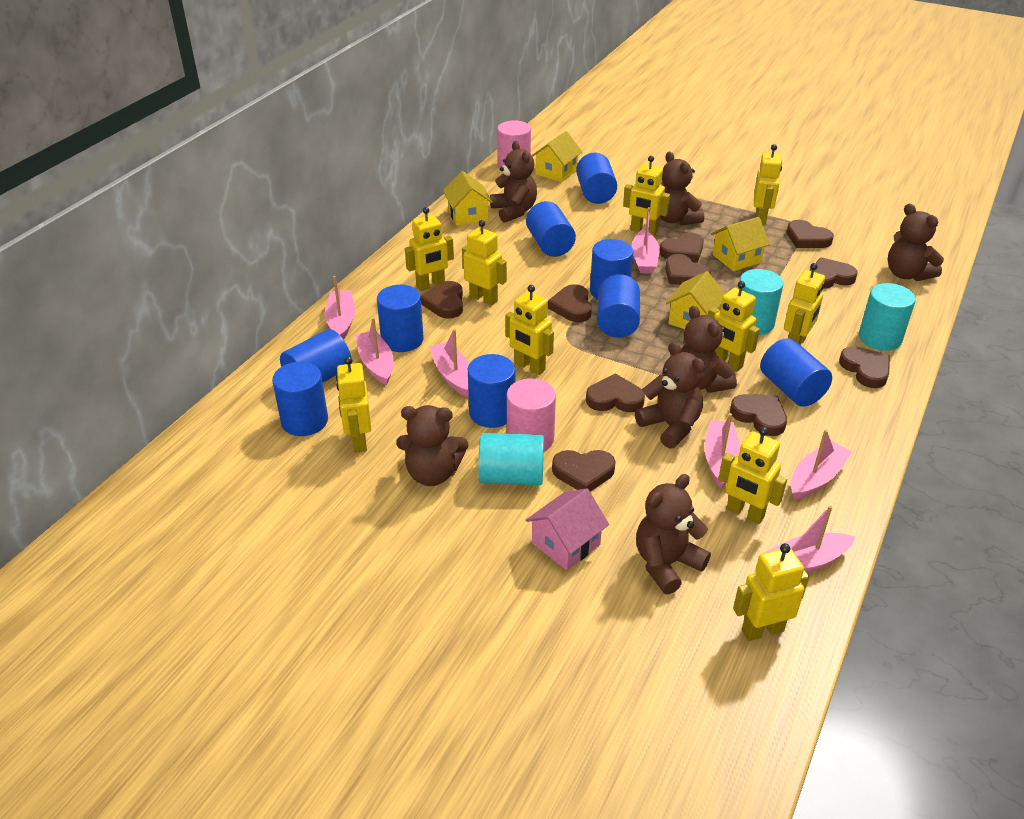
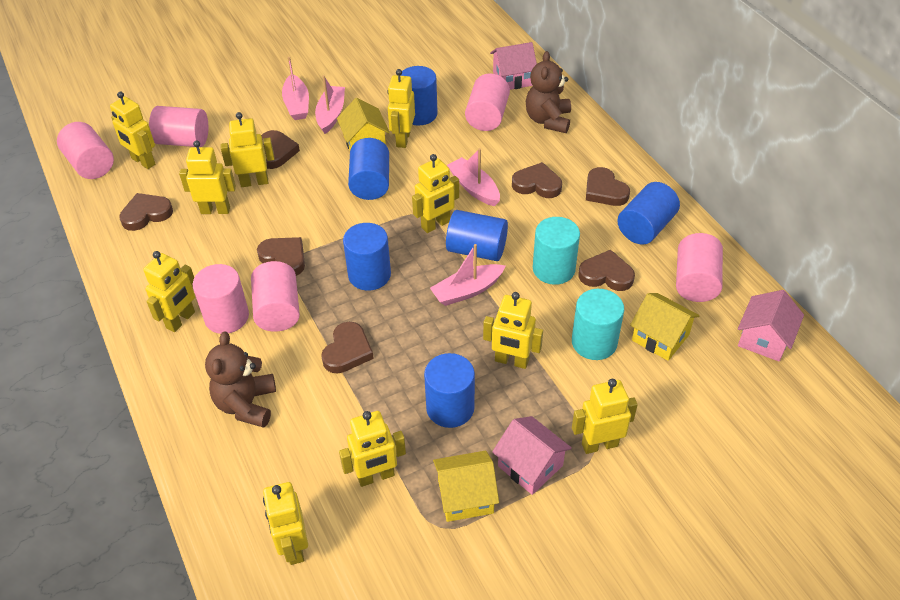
blue cylinder: 9 -> 6
brown heart: 10 -> 7
brown teddy bear: 7 -> 2
pink boat: 7 -> 4
pink cylinder: 2 -> 6
pink house: 1 -> 3
turquoise cylinder: 3 -> 2
yellow house: 4 -> 3

